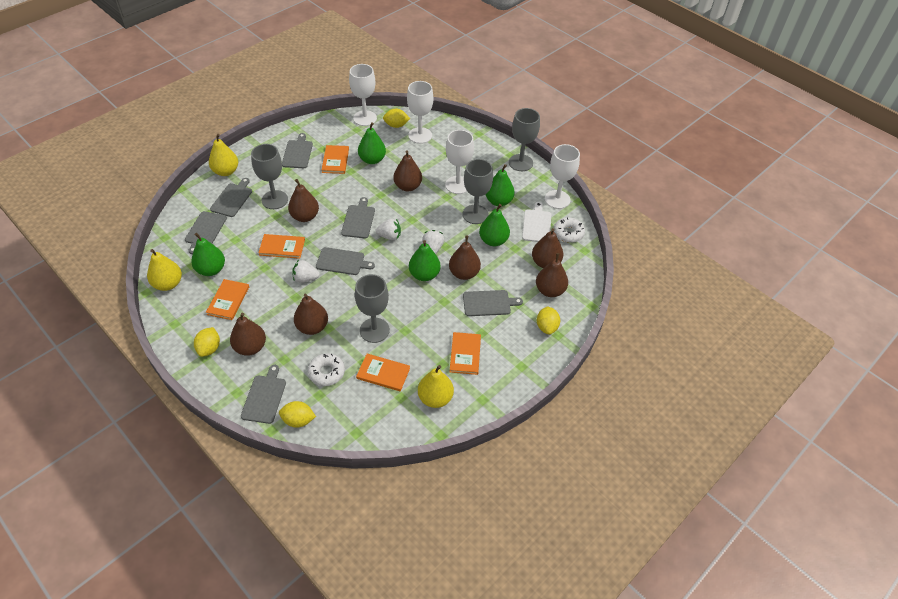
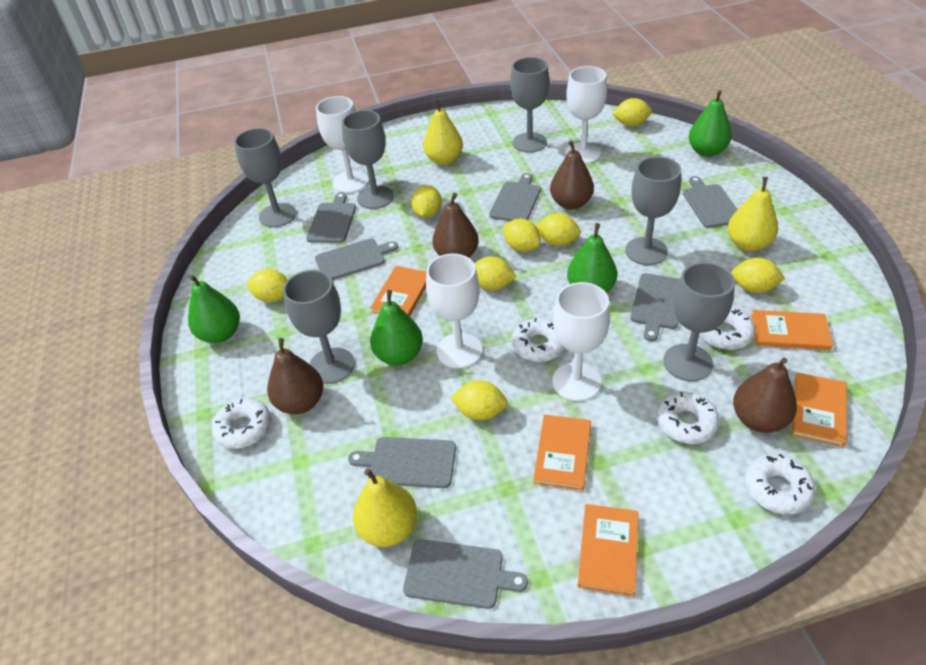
brown pear: 7 -> 4
green pear: 5 -> 4
grey goblet: 4 -> 6
white cutting board: 1 -> 0
white donut: 2 -> 5
white strawberry: 3 -> 0
yellow lemon: 4 -> 8

